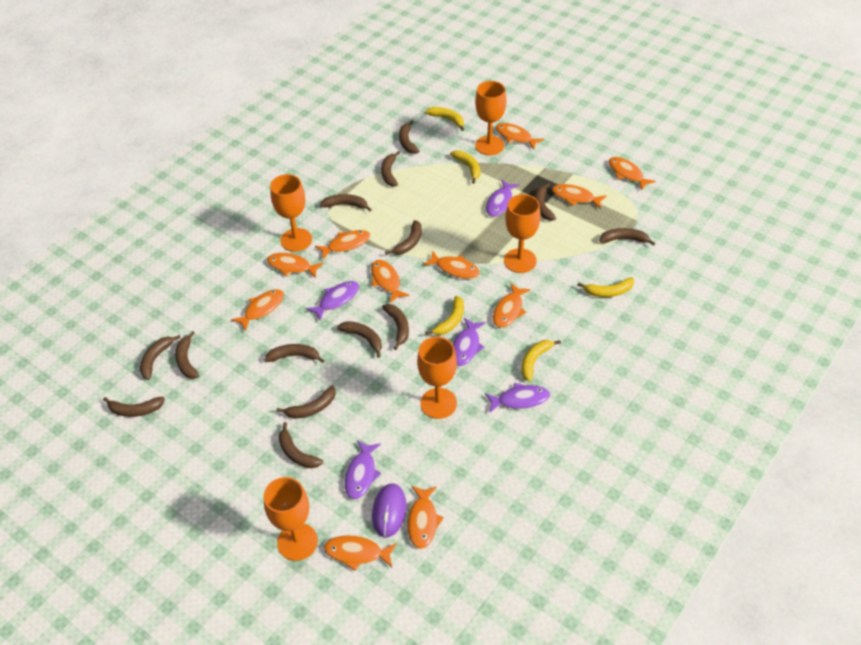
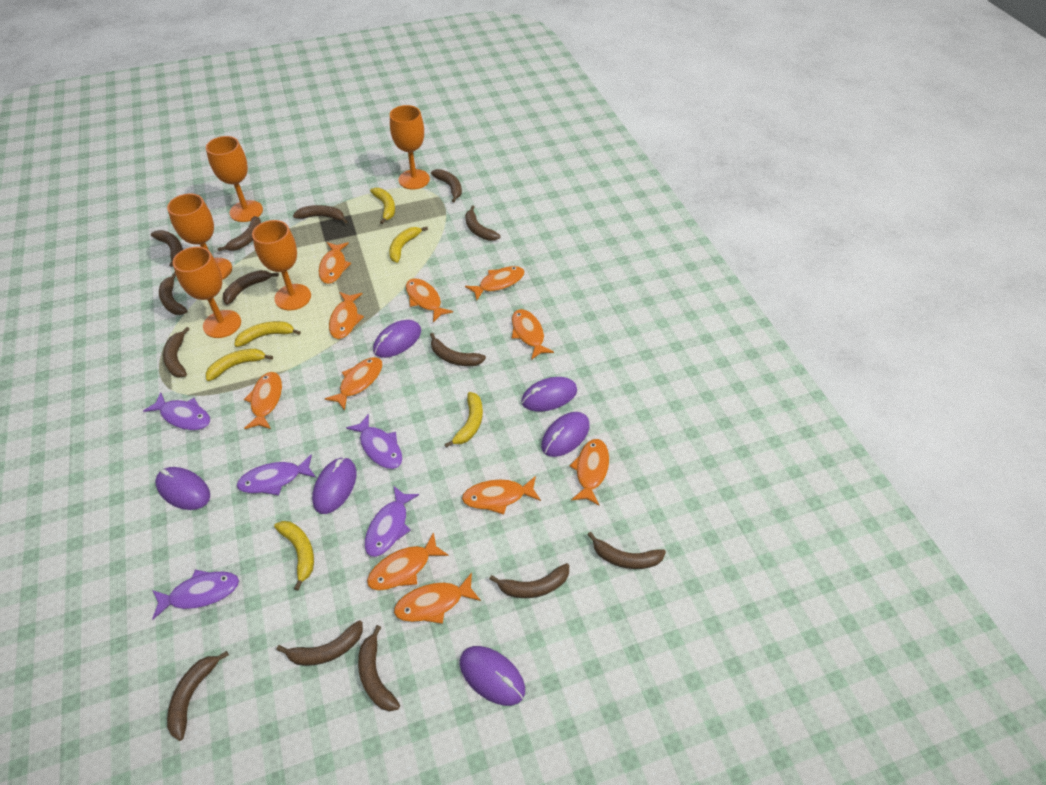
purple mouse: 1 -> 6
yellow banana: 5 -> 6

